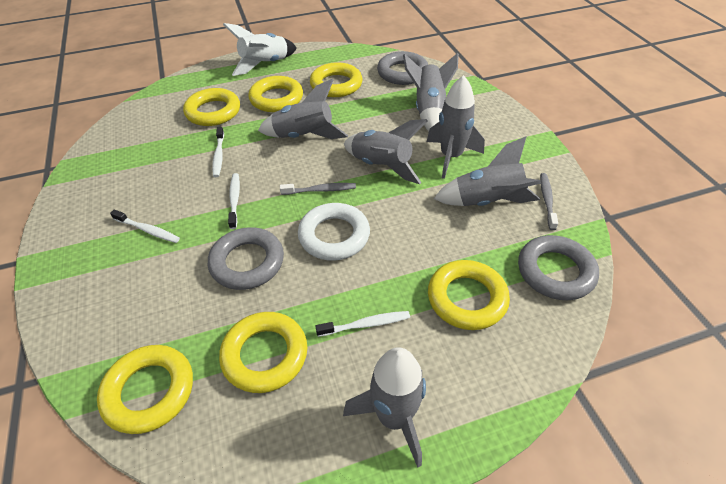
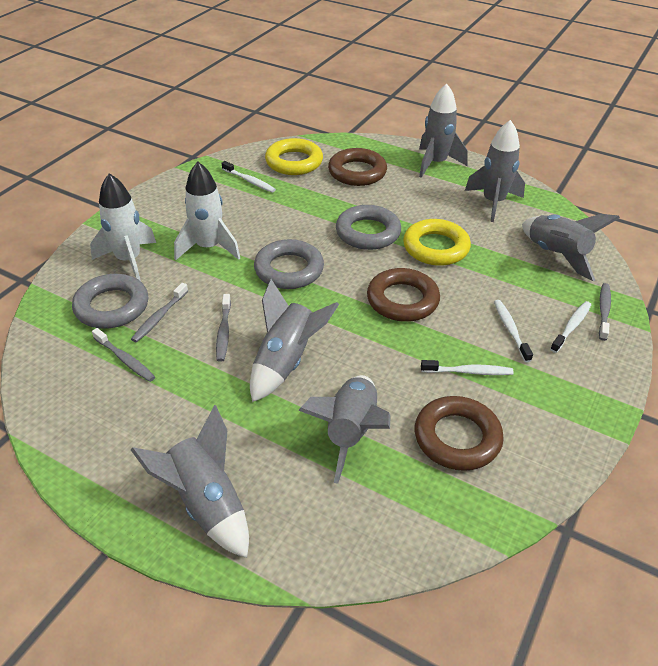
brown ring: 0 -> 3
grey toothbrush: 2 -> 4
white ring: 1 -> 0
white rocket: 1 -> 2
yellow ring: 6 -> 2

